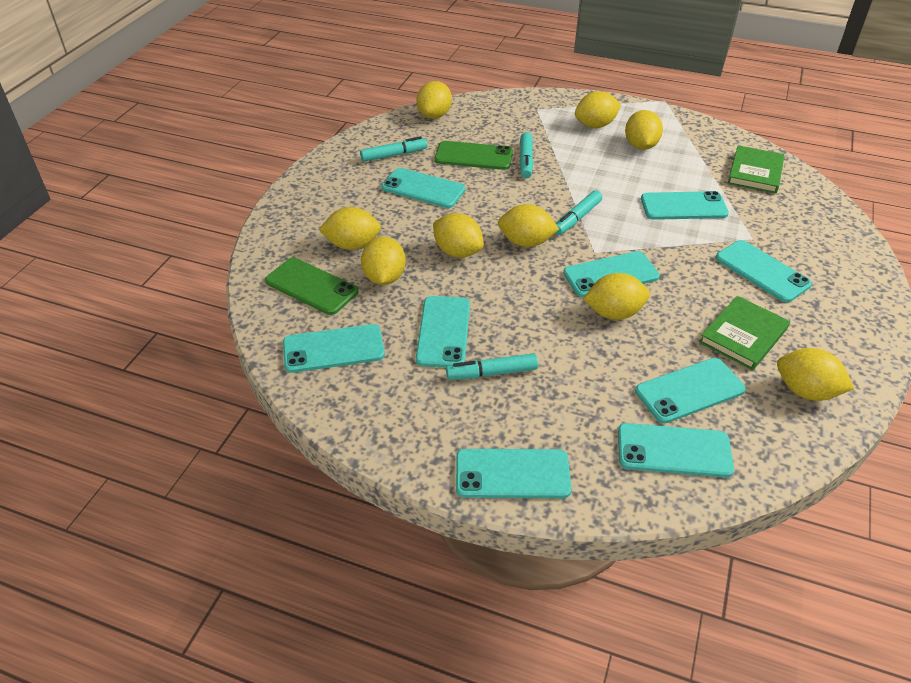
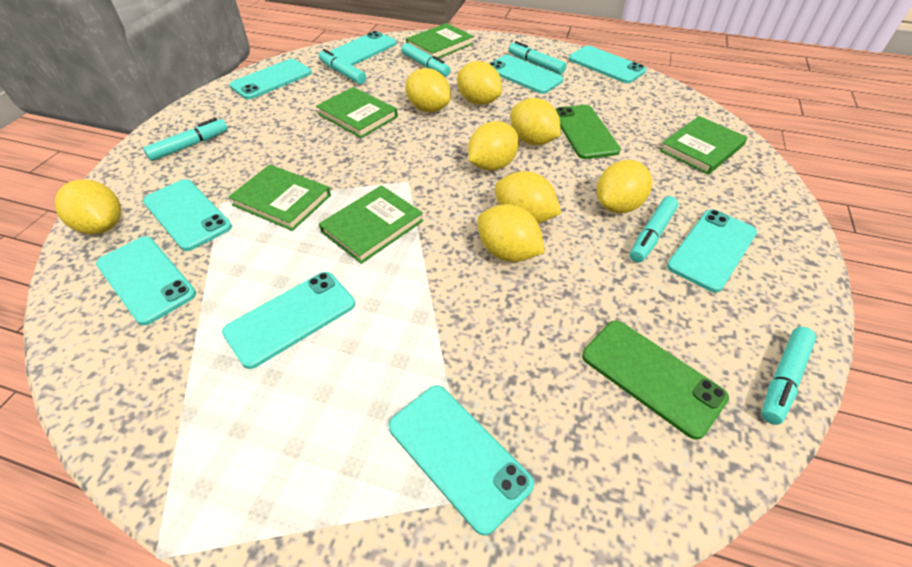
green book: 2 -> 5
turquoise marker: 4 -> 6
yellow lemon: 9 -> 8

